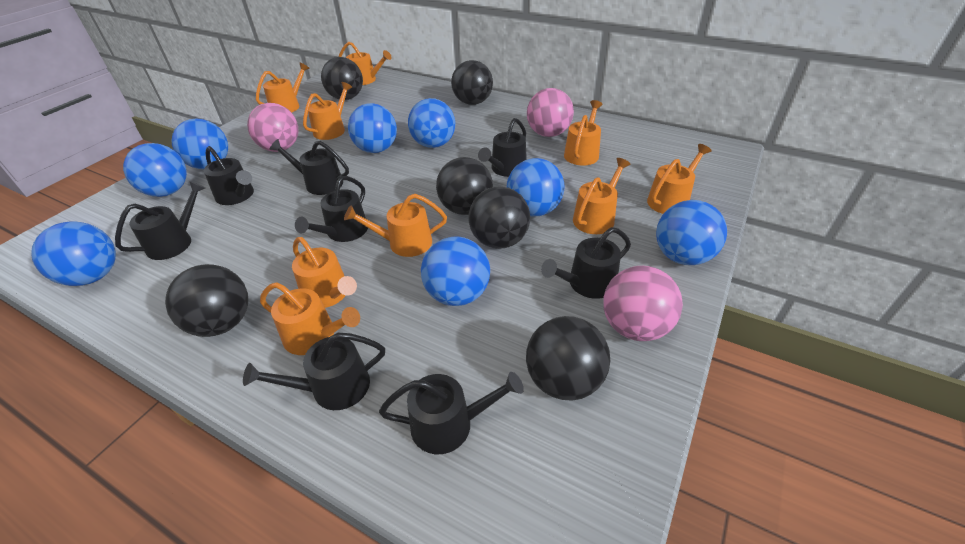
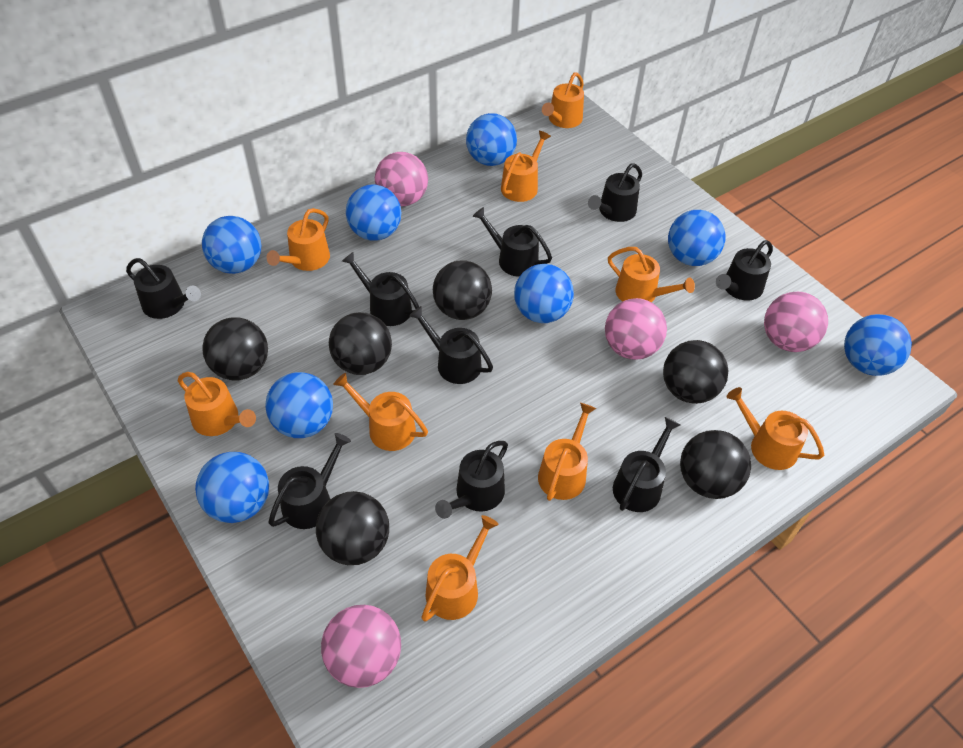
black watering can: 8 -> 9
pink ball: 3 -> 4

